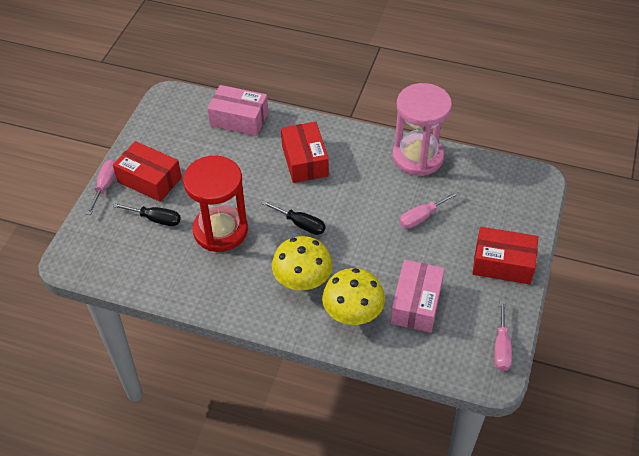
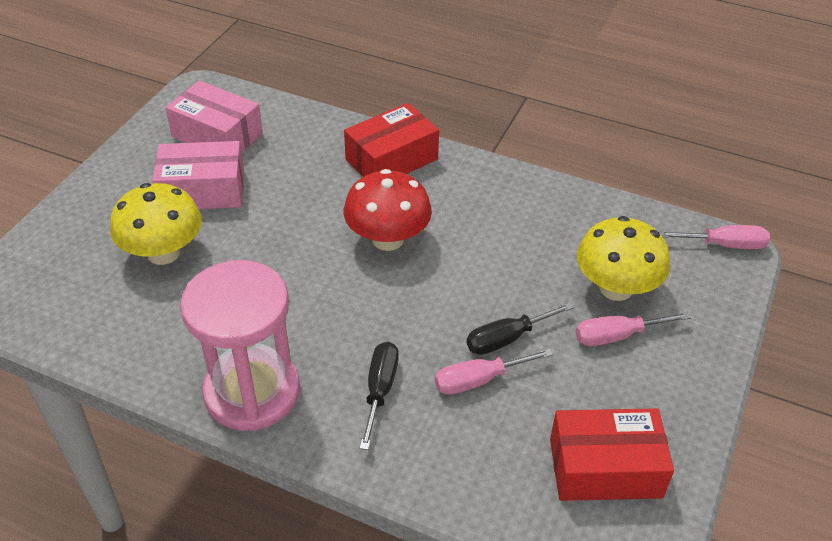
red box: 3 -> 2
red hourglass: 1 -> 0
red mushroom: 0 -> 1

